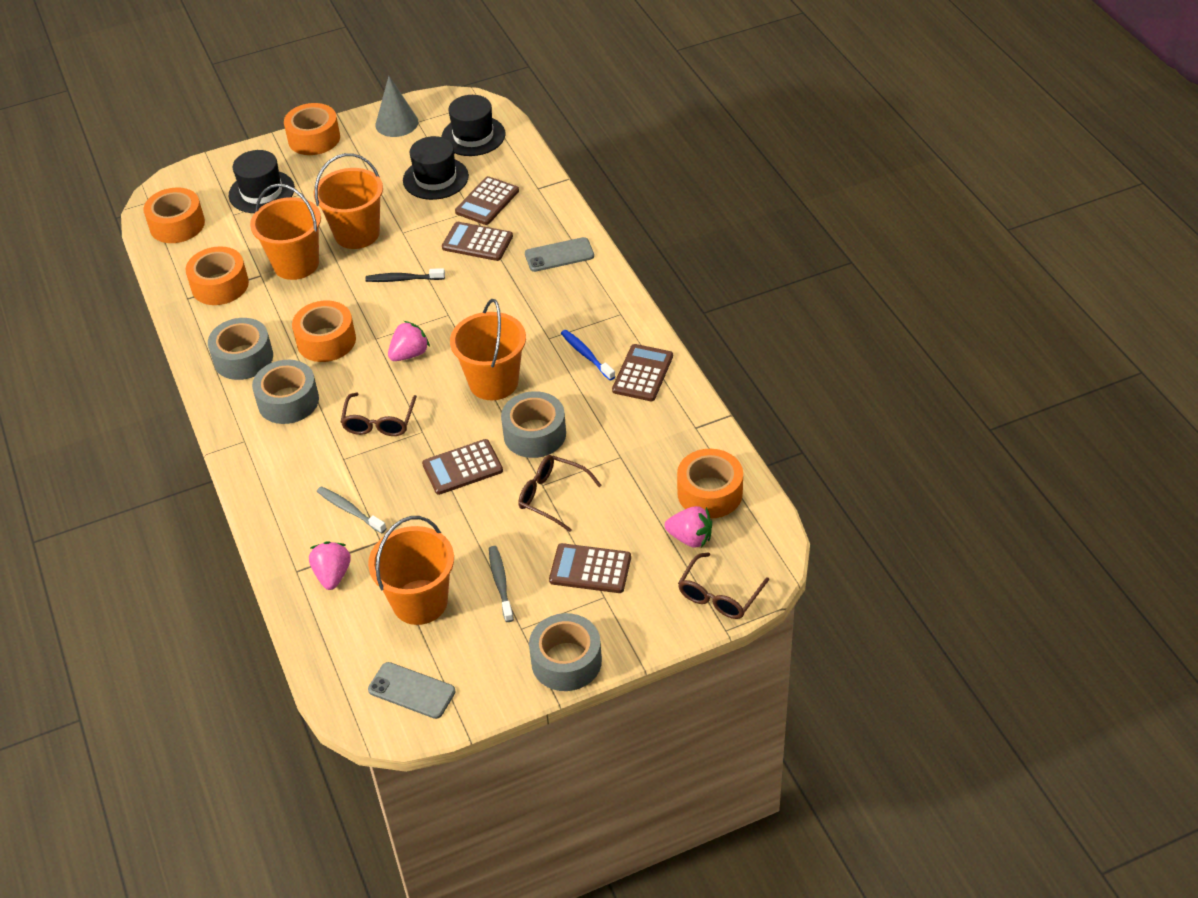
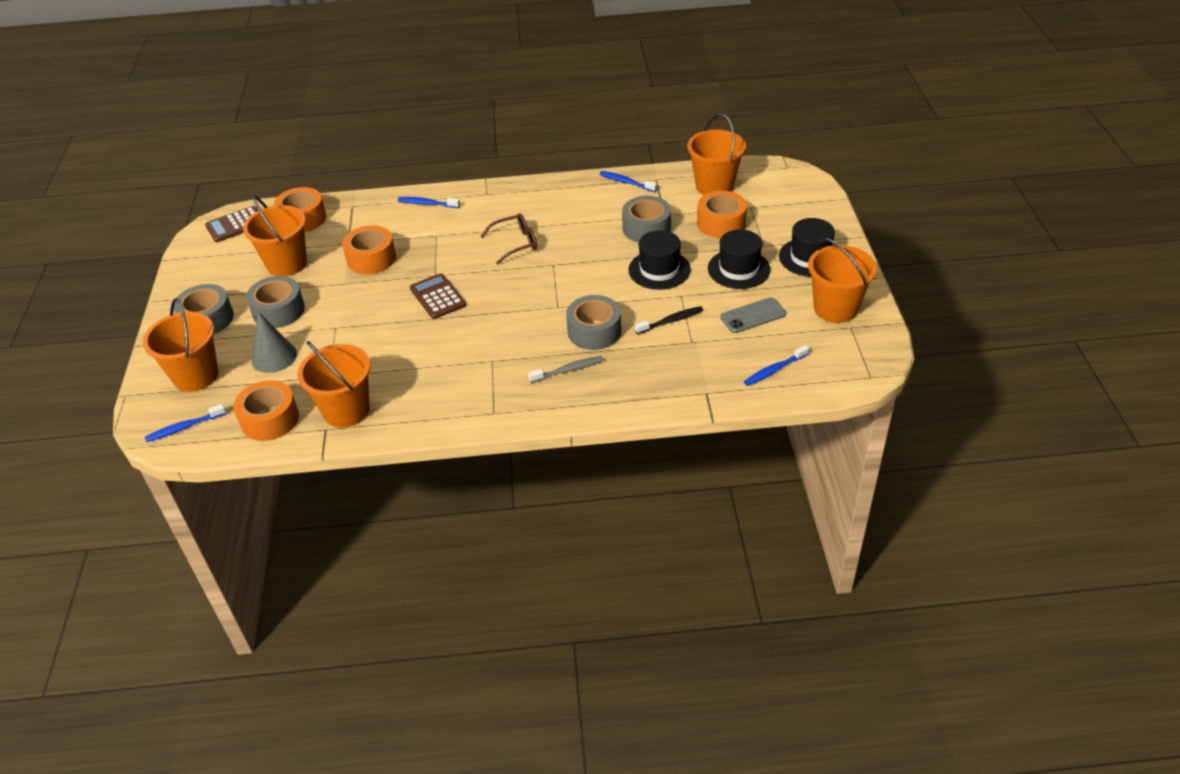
blue toothbrush: 1 -> 4
brown calculator: 5 -> 2
brown glasses: 3 -> 1
grey phone: 2 -> 1
grey toothbrush: 2 -> 1
orange bucket: 4 -> 5
orange tape: 5 -> 4
pink strawberry: 3 -> 0

